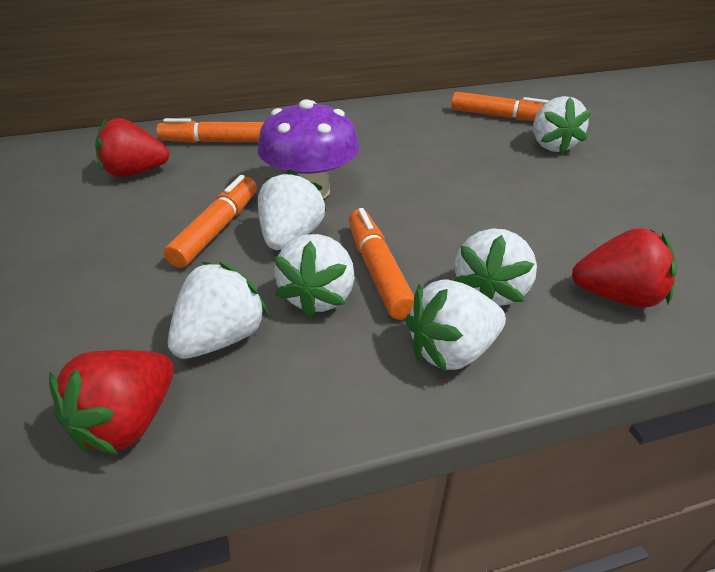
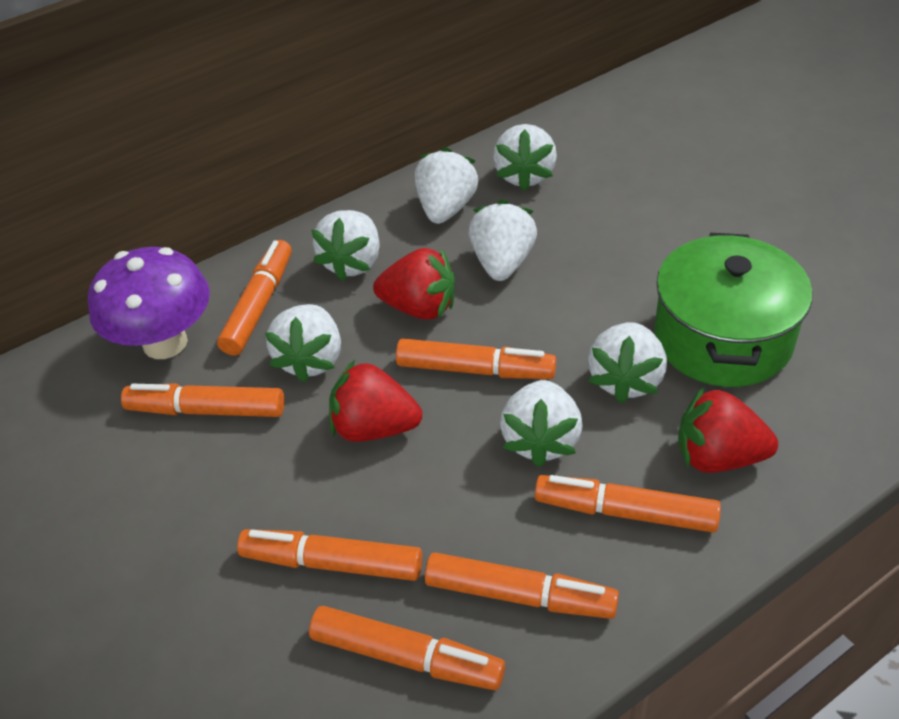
green pot: 0 -> 1
orange marker: 4 -> 7
white strawberry: 6 -> 7

